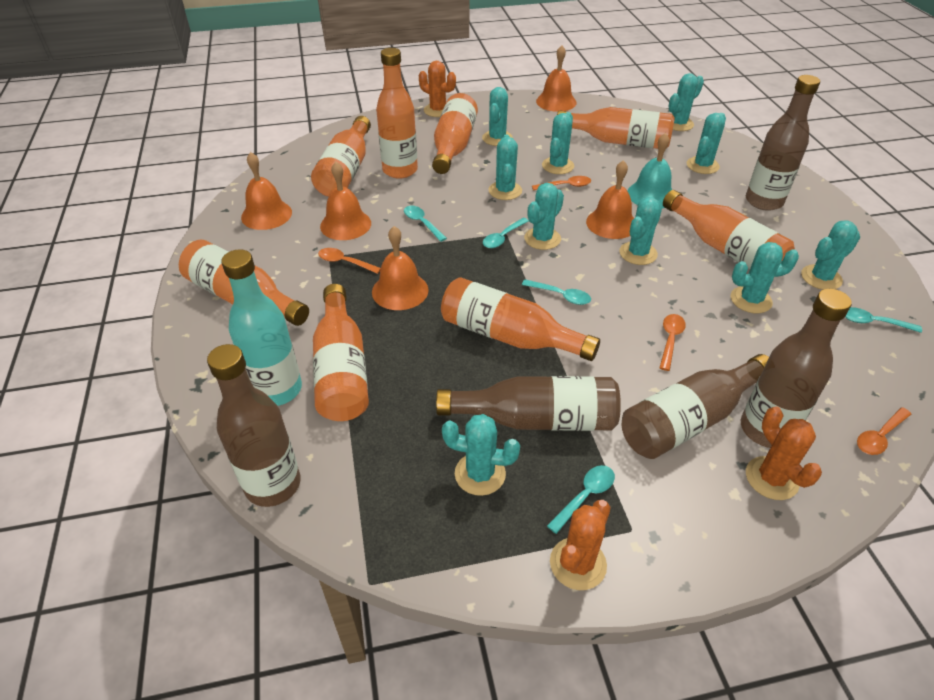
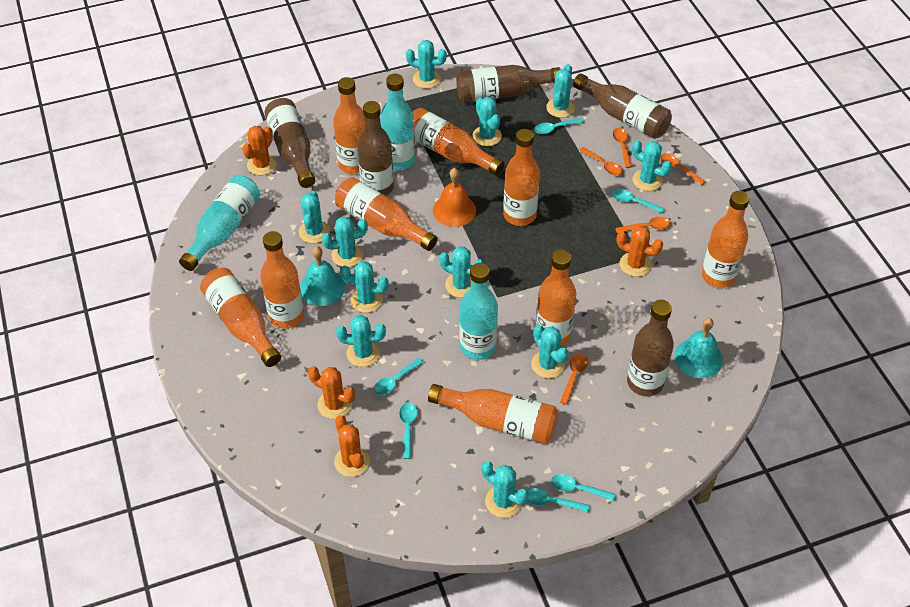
orange bell: 5 -> 1
orange bottle: 8 -> 9
orange cactus: 3 -> 4
orange spoon: 4 -> 5
turquoise bell: 1 -> 2
turquoise bottle: 1 -> 3
turquoise cactus: 10 -> 11
turquoise spoon: 5 -> 6

